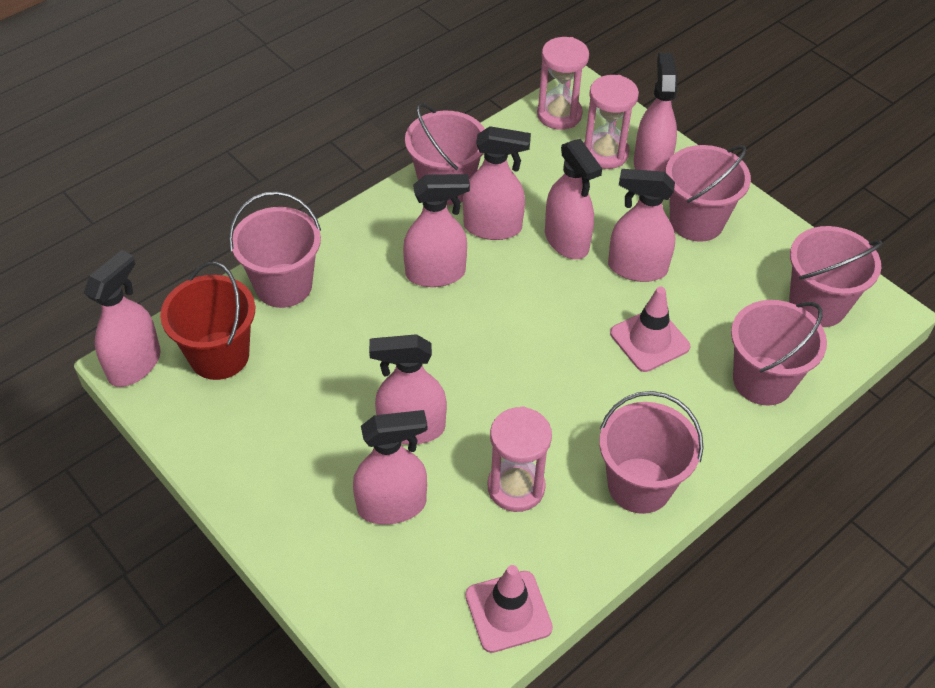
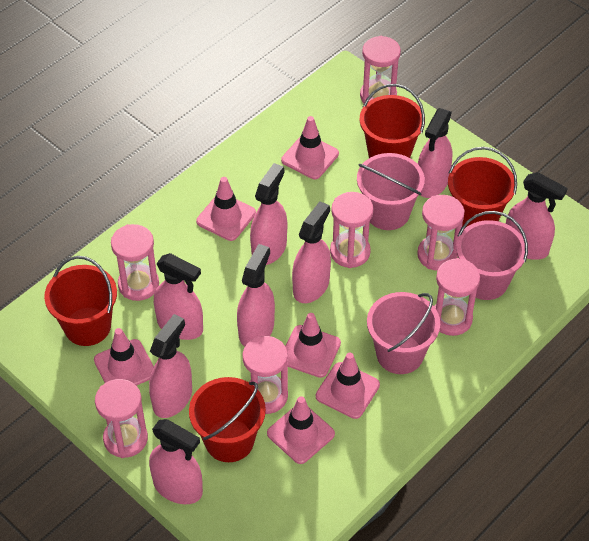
pink bucket: 6 -> 3
pink hourglass: 3 -> 7
pink traffic cone: 2 -> 6
red bucket: 1 -> 4

